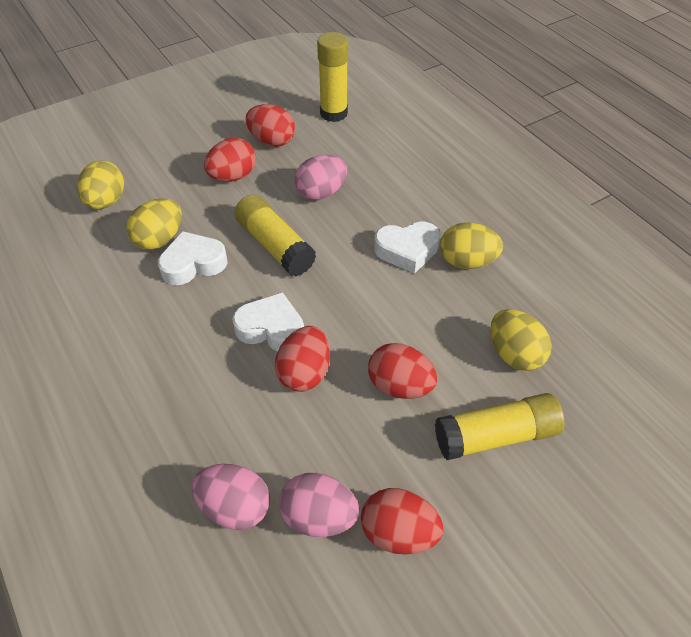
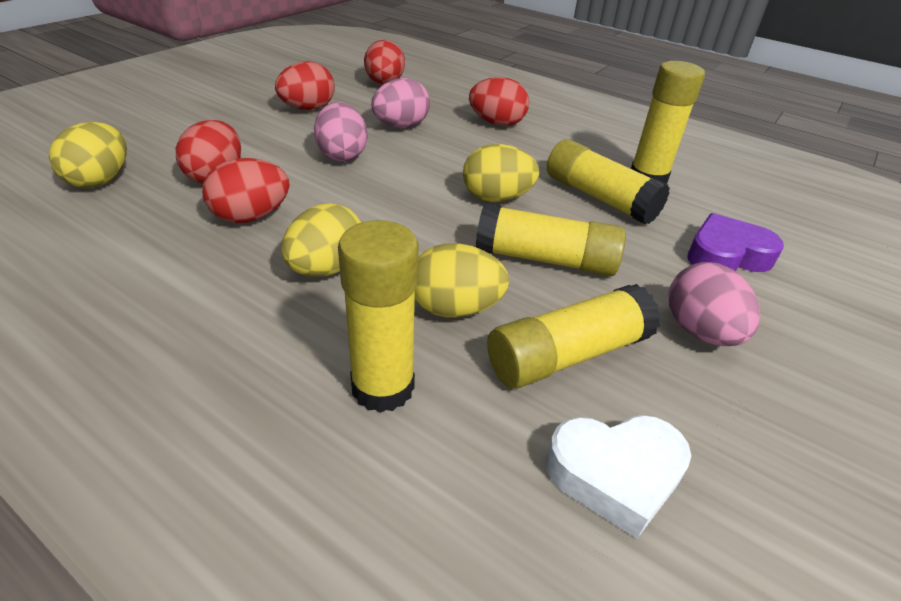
purple heart: 0 -> 1
white heart: 3 -> 1
yellow glue stick: 3 -> 5

